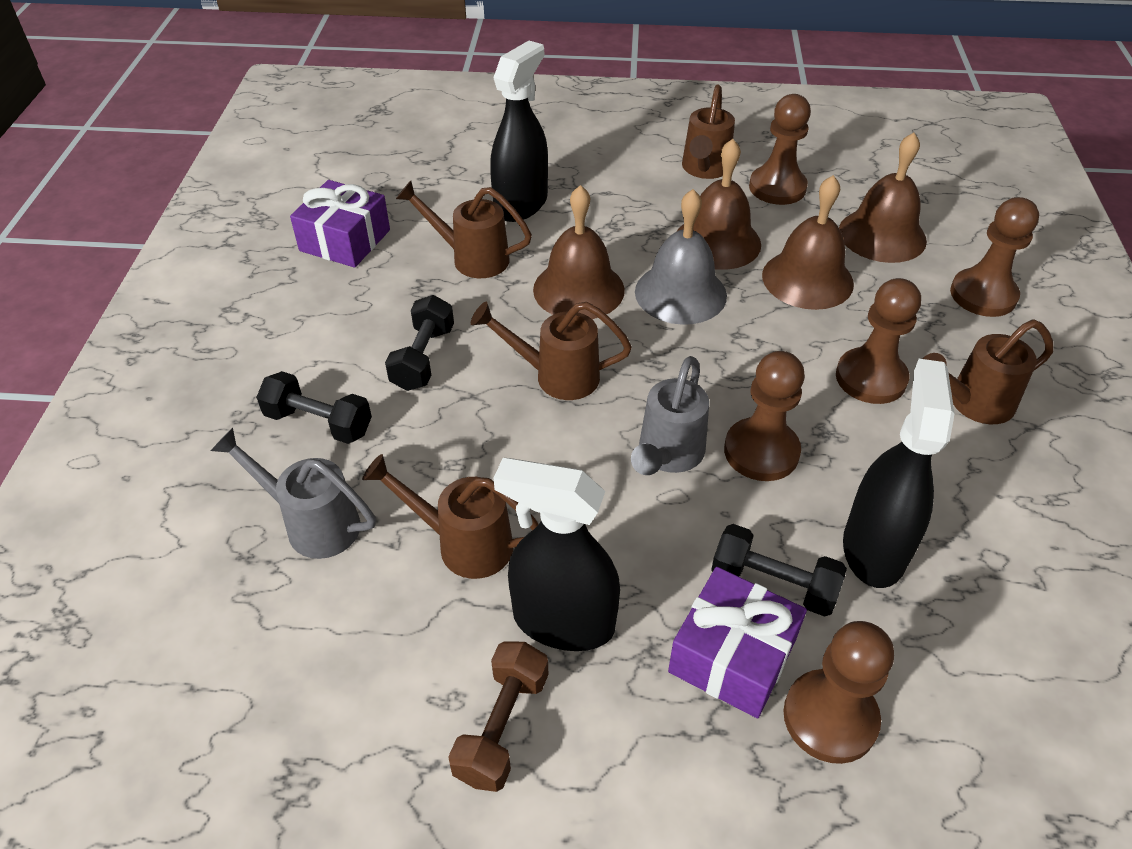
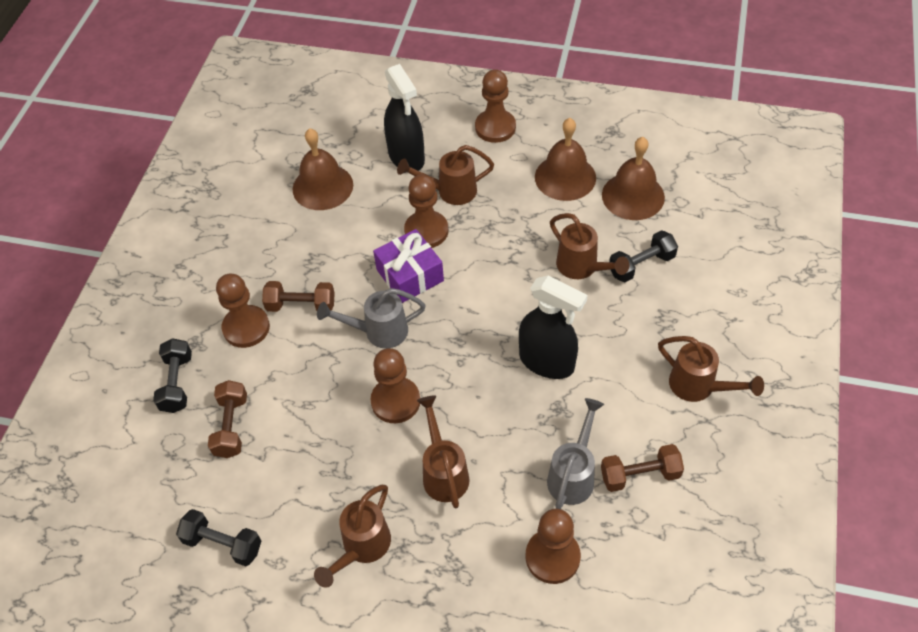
black spray bottle: 3 -> 2
brown bell: 4 -> 3
brown dumbbell: 1 -> 3
grey bell: 1 -> 0
purple gift: 2 -> 1

